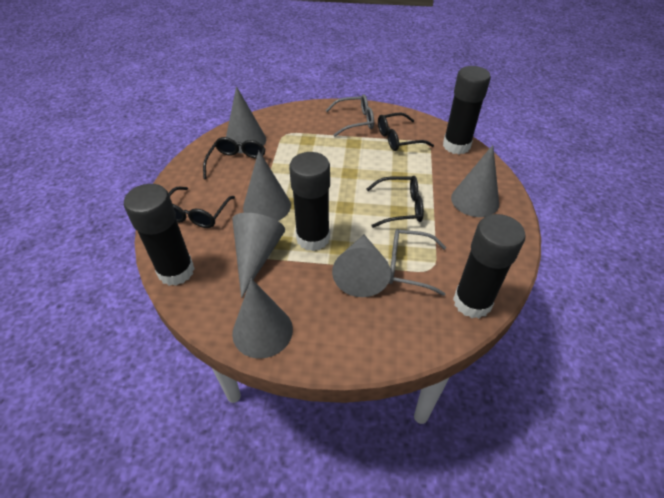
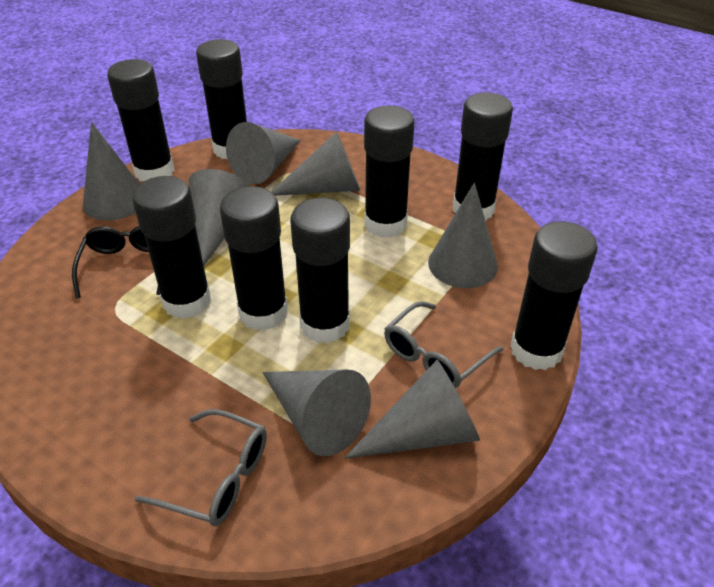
black glasses: 4 -> 1
black glue stick: 4 -> 8
grey cone: 6 -> 7

